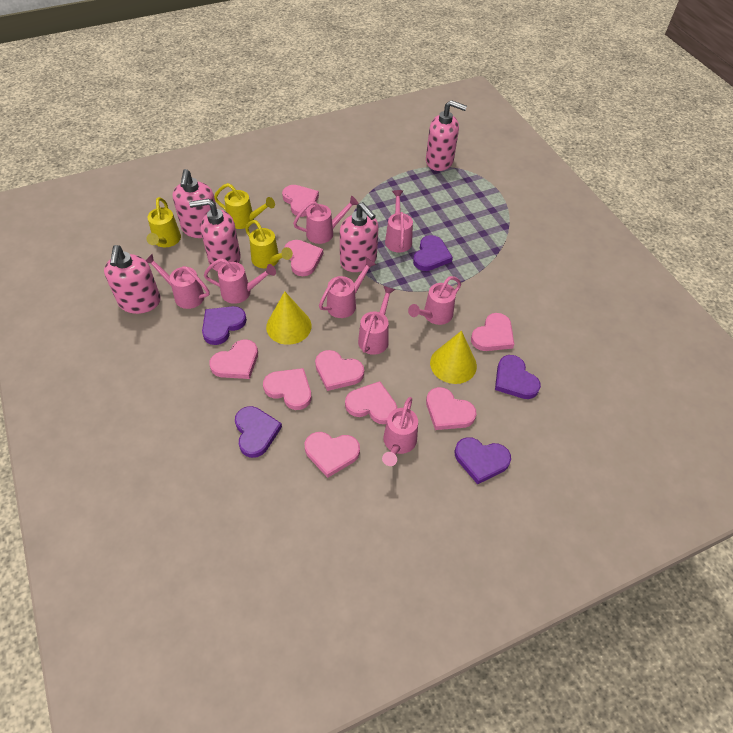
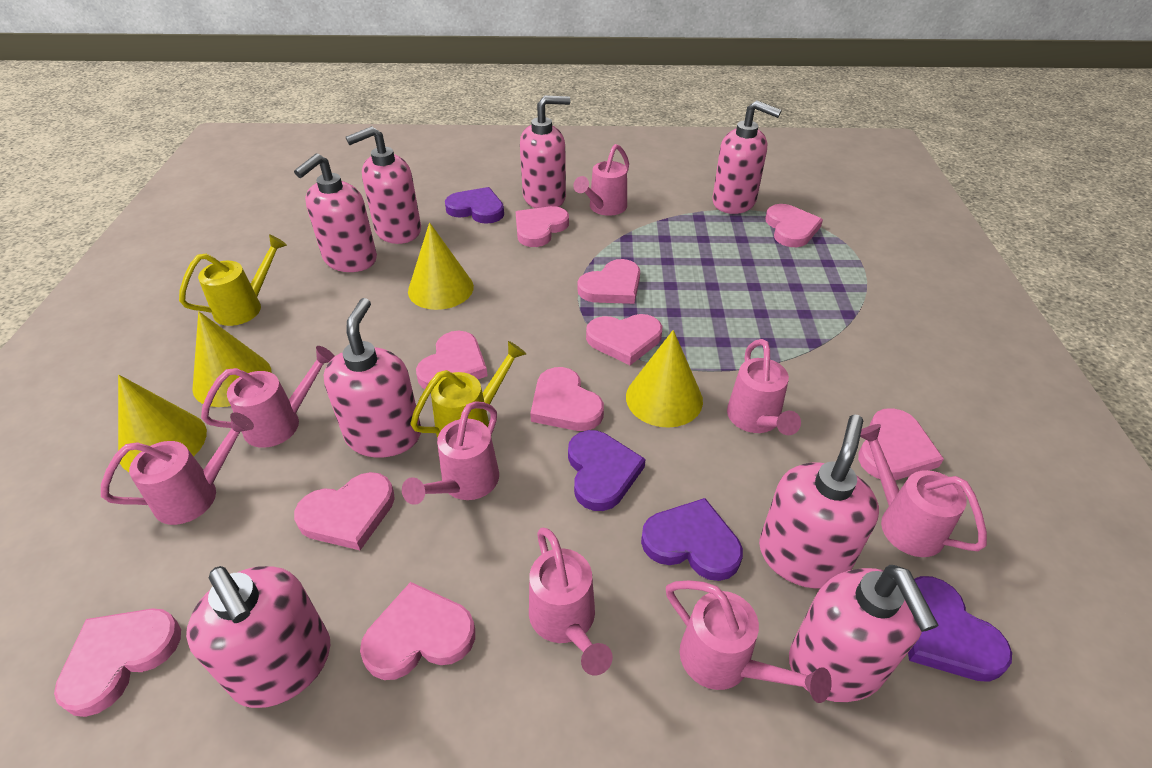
pink heart: 9 -> 10
pink soap dispenser: 5 -> 8
purple heart: 5 -> 4
yellow cone: 2 -> 4
yellow watering can: 3 -> 2

